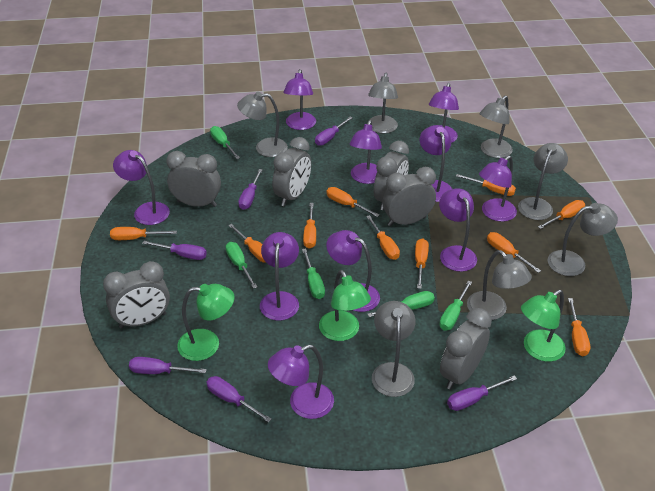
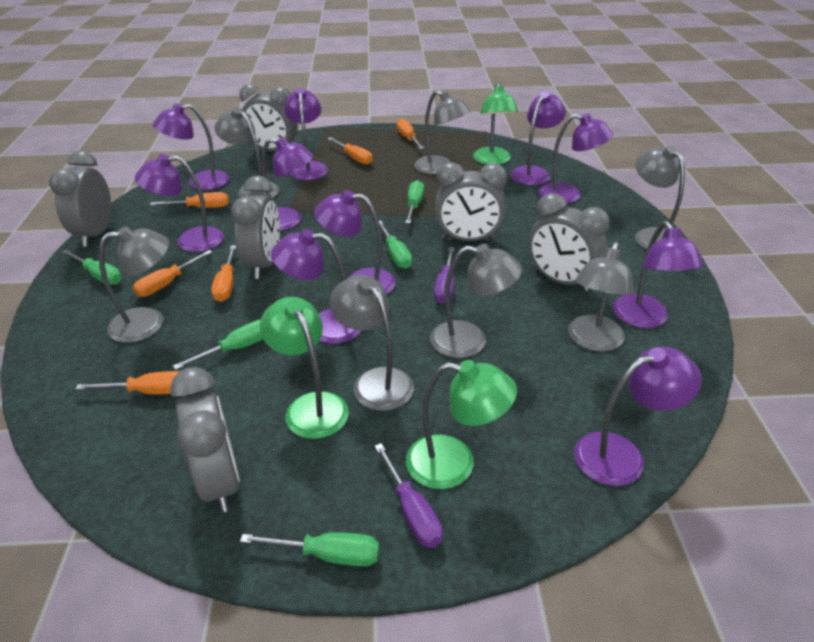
orange screwdriver: 10 -> 6
purple screwdriver: 6 -> 2

